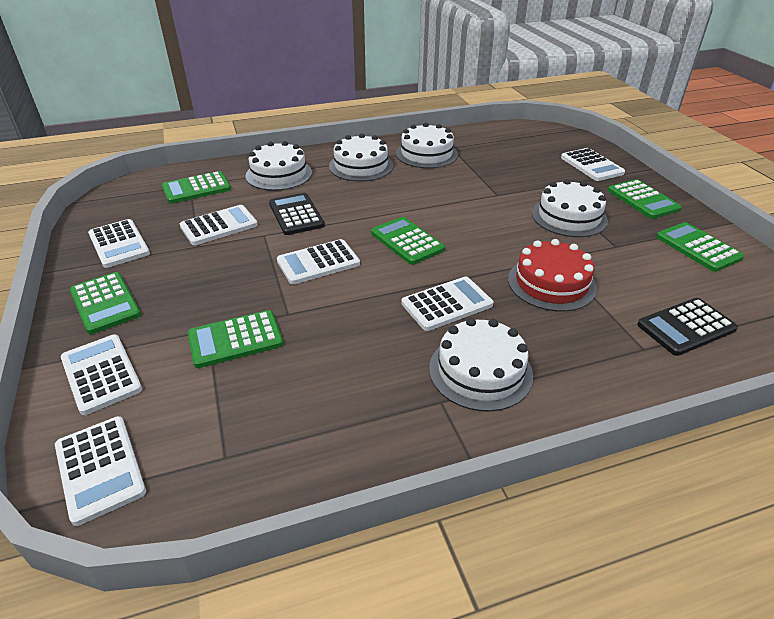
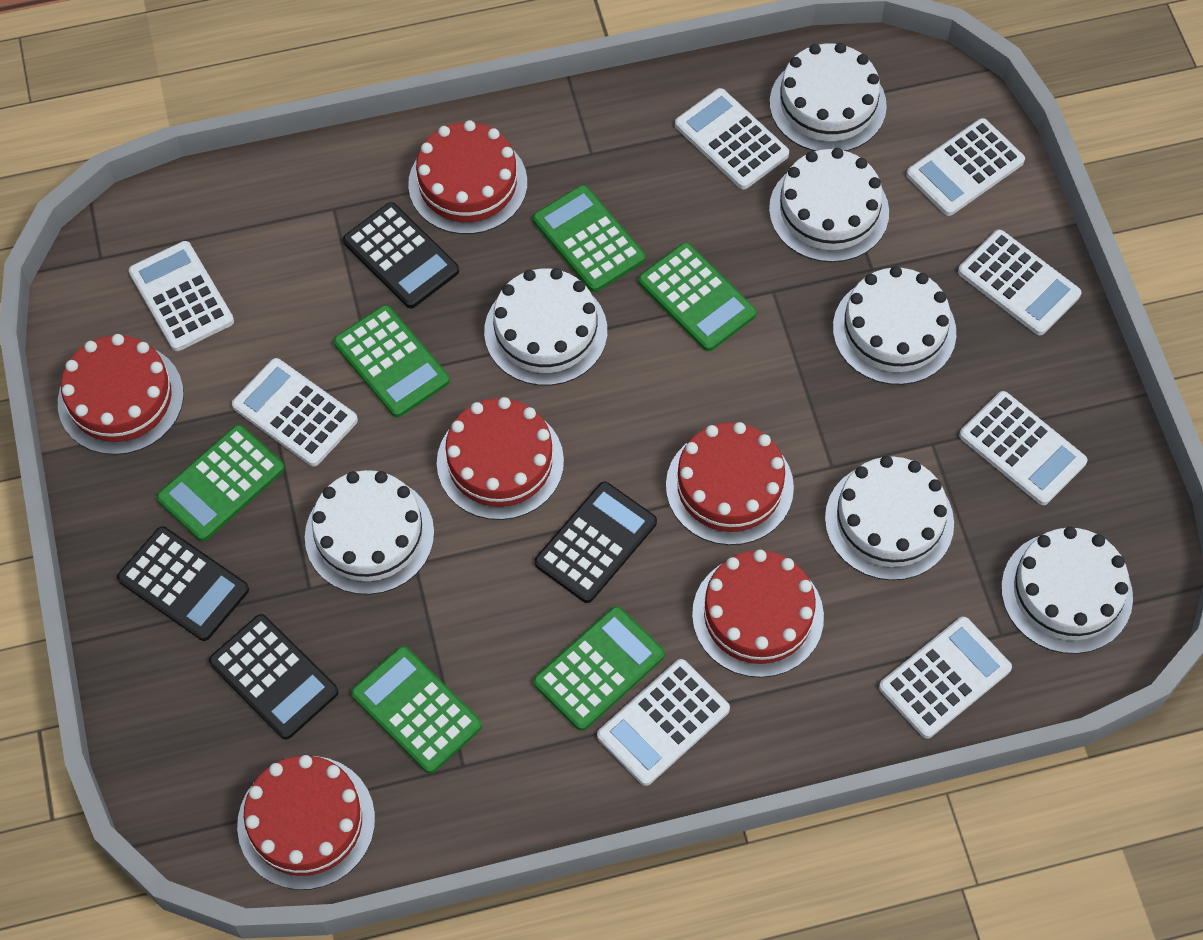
black calculator: 2 -> 4
red cake: 1 -> 6
white cake: 5 -> 7
white calculator: 7 -> 8

